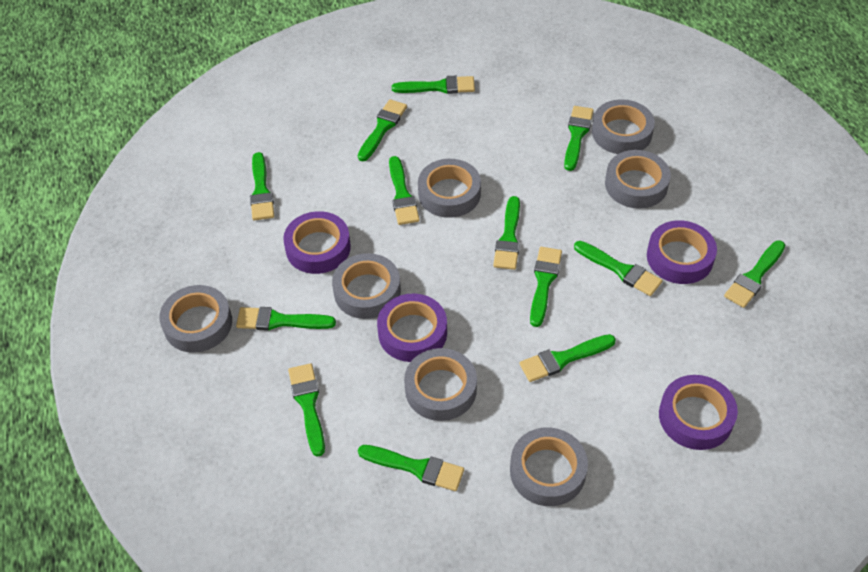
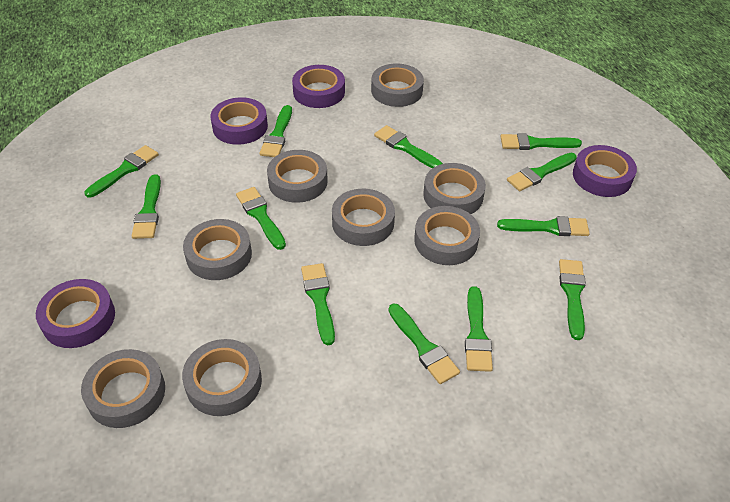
green brush: 13 -> 12
grey tape: 7 -> 8

